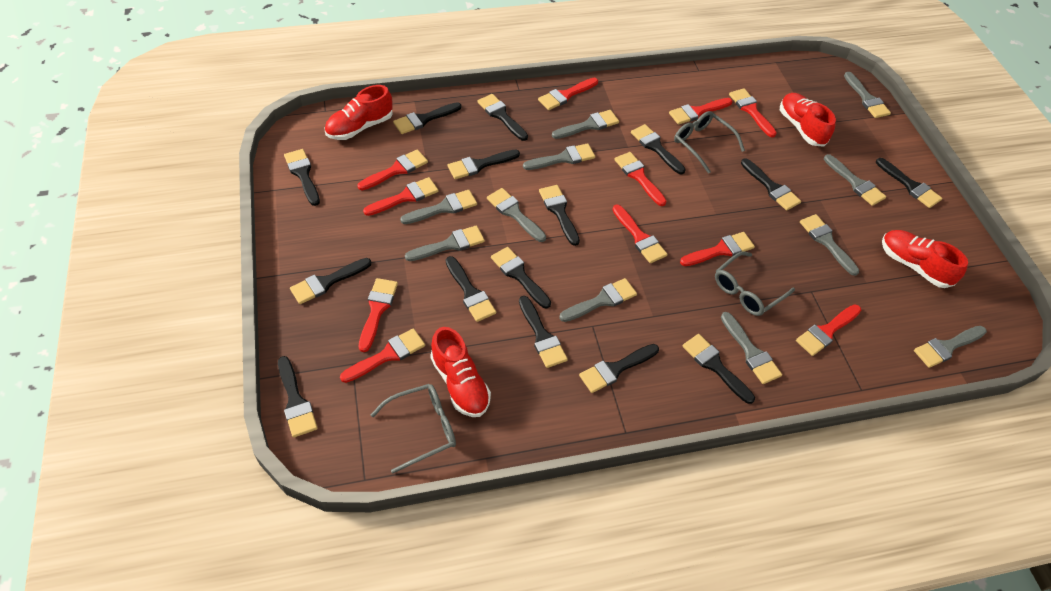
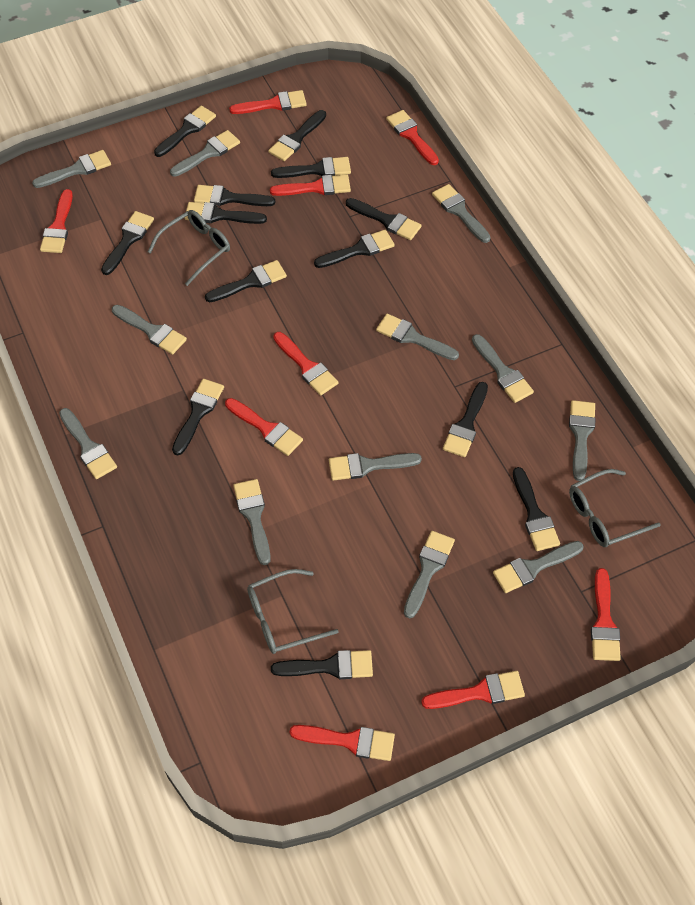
black brush: 15 -> 13
grey brush: 11 -> 12
red brush: 11 -> 9
red shoe: 4 -> 0

